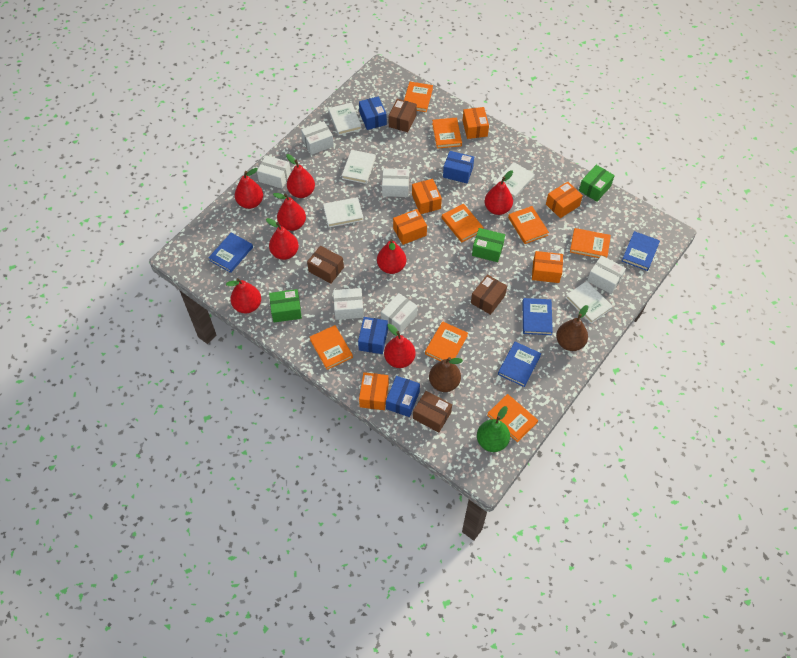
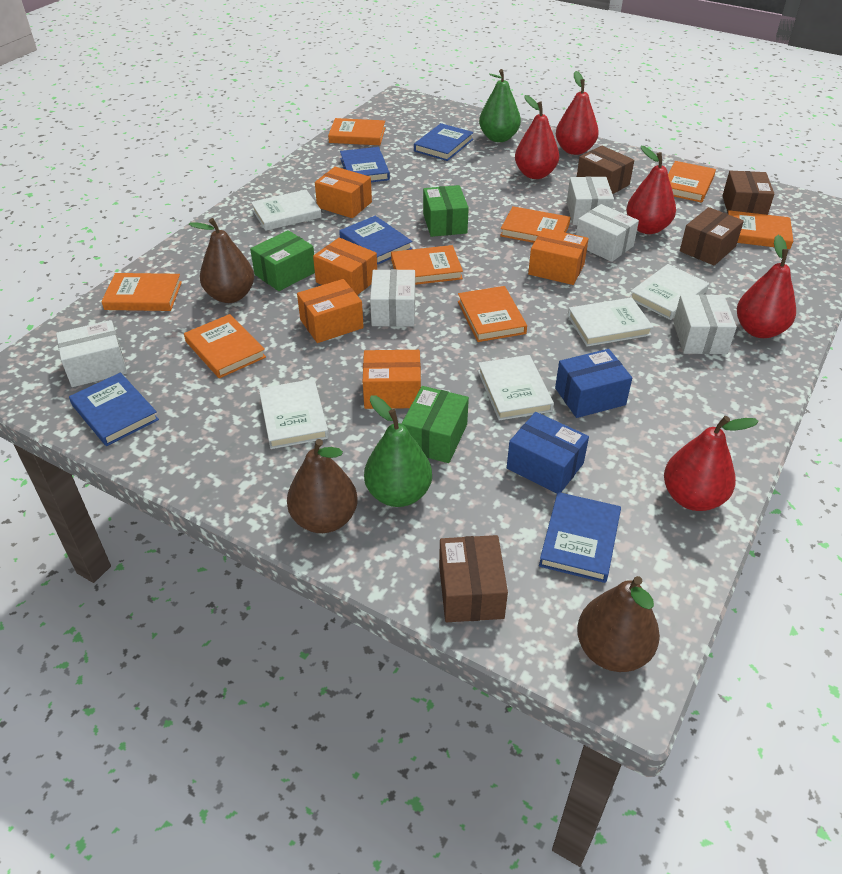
blue book: 4 -> 5
blue box: 4 -> 2
brown pear: 2 -> 3
green pear: 1 -> 2
orange box: 6 -> 5
red pear: 8 -> 5
white box: 6 -> 5

